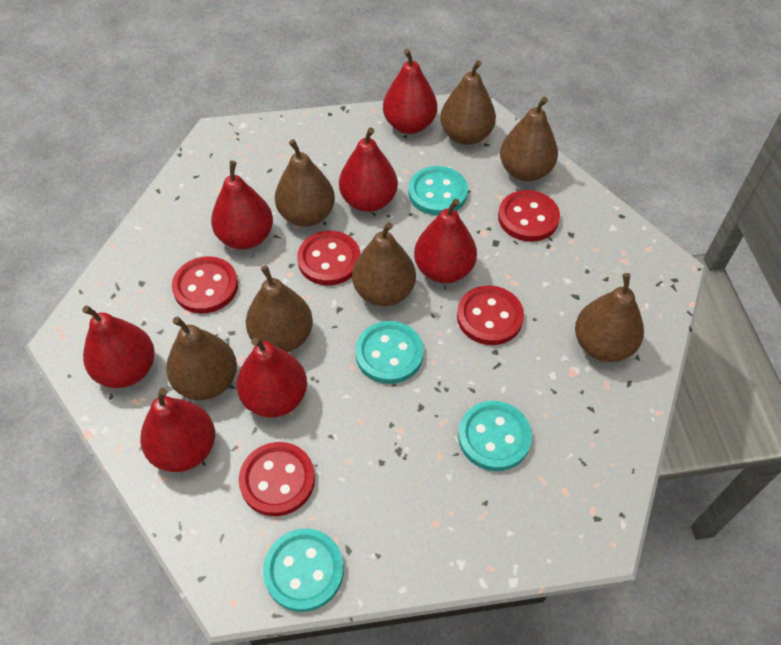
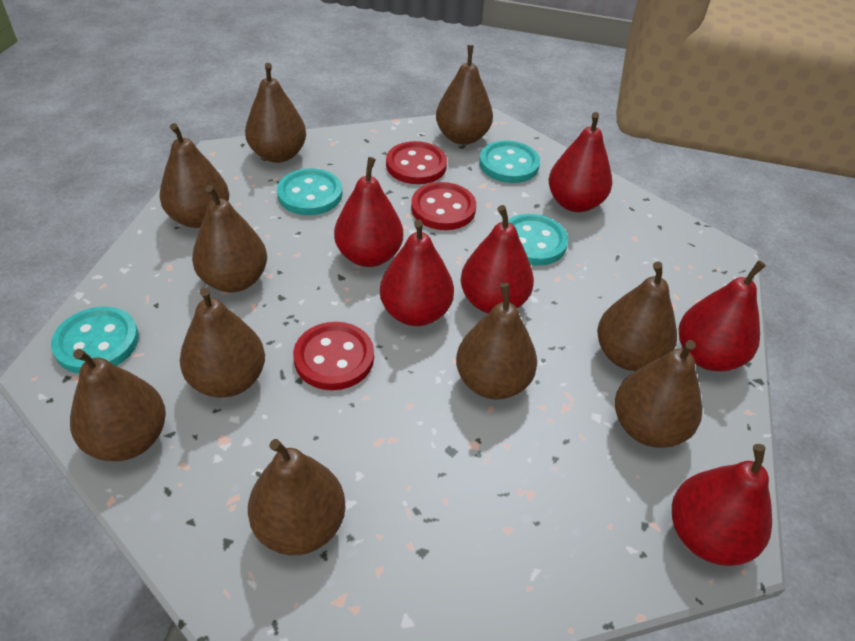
brown pear: 7 -> 10
red button: 5 -> 3
red pear: 7 -> 6

